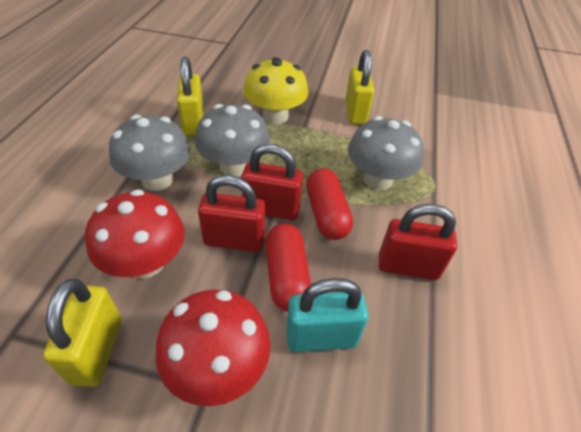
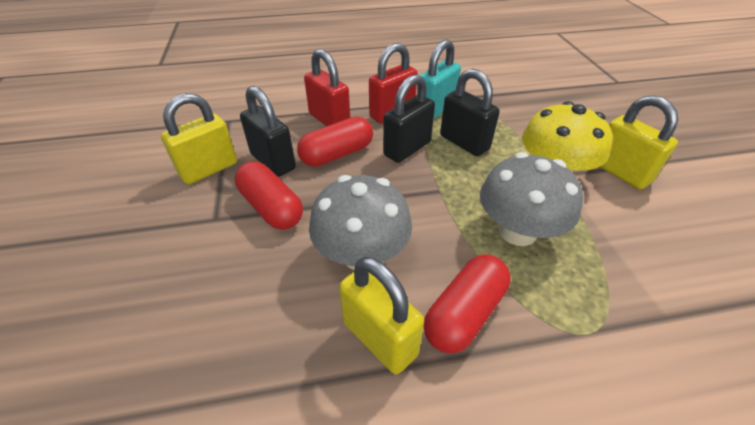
black padlock: 0 -> 3
grey mushroom: 3 -> 2
red capsule: 2 -> 3
red mushroom: 2 -> 0
red padlock: 3 -> 2

